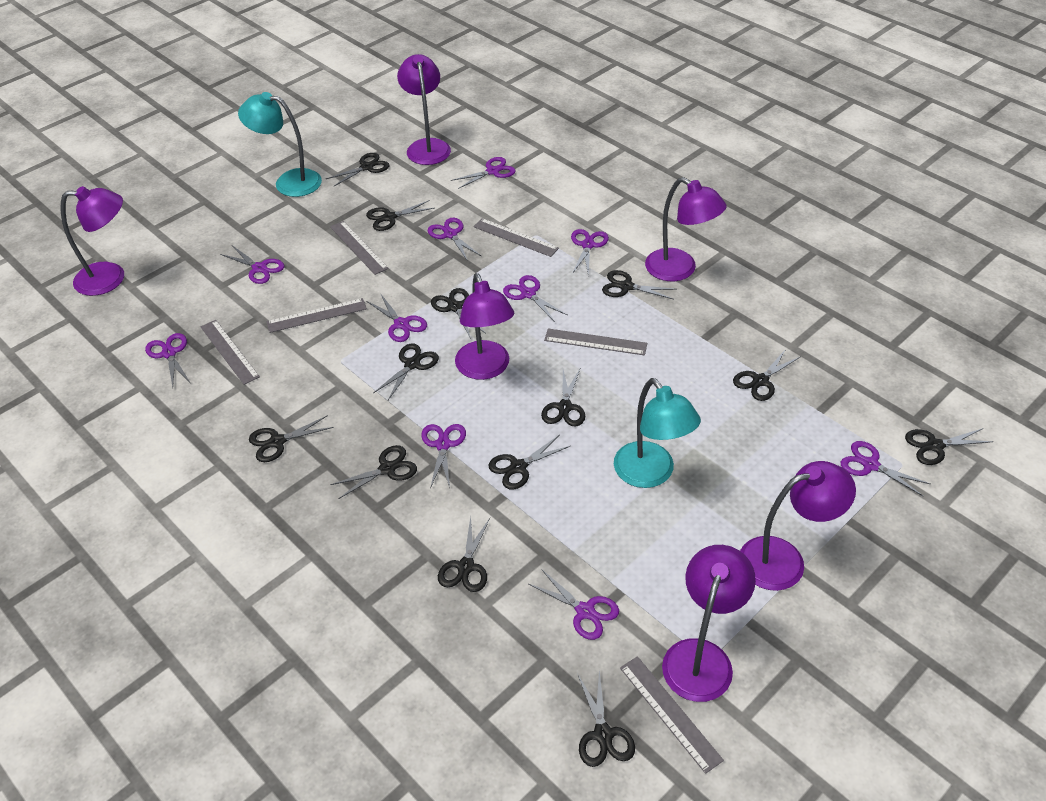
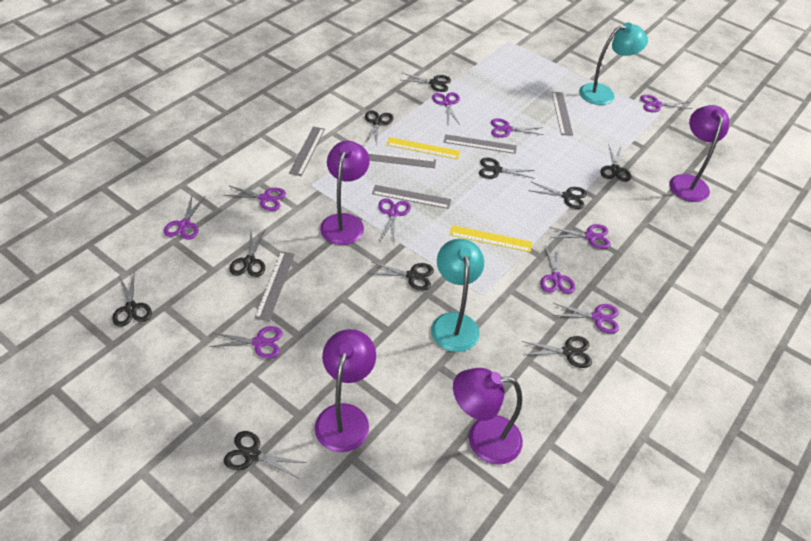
black scissors: 13 -> 10
purple lamp: 6 -> 4
yellow ruler: 0 -> 2

